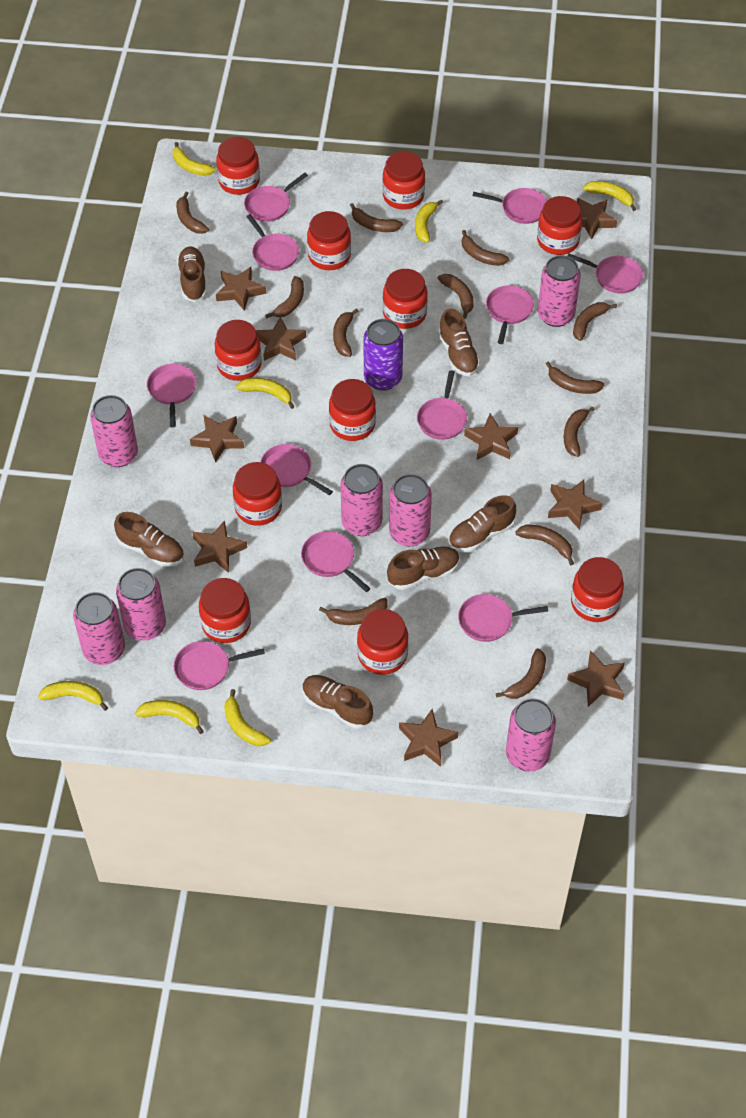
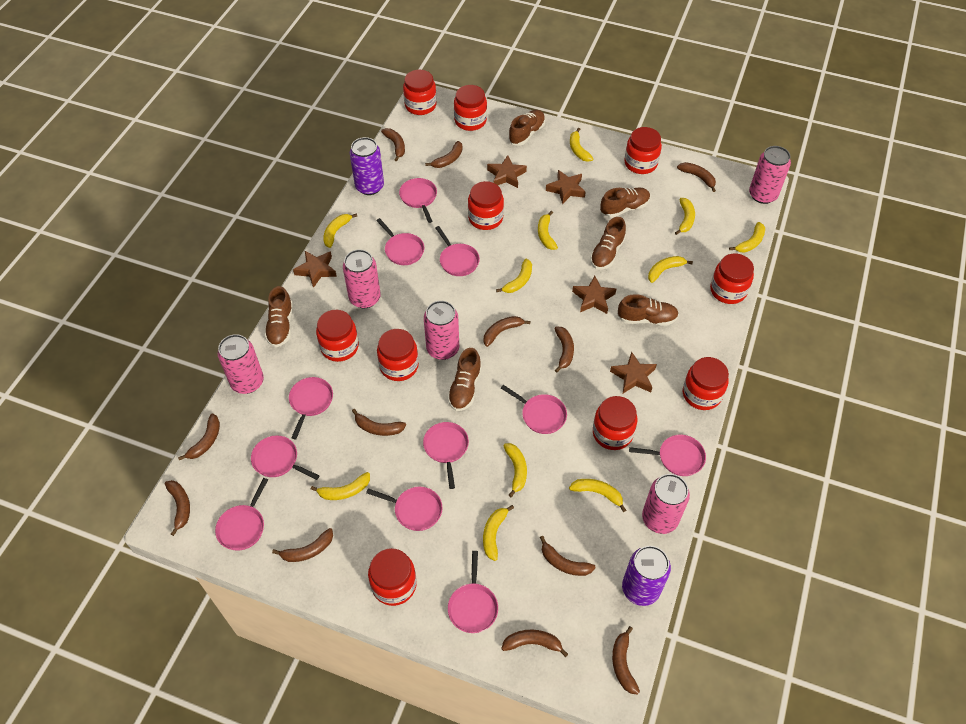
brown star: 9 -> 5
pink can: 7 -> 5
purple can: 1 -> 2
red jar: 11 -> 10
yellow banana: 7 -> 11

